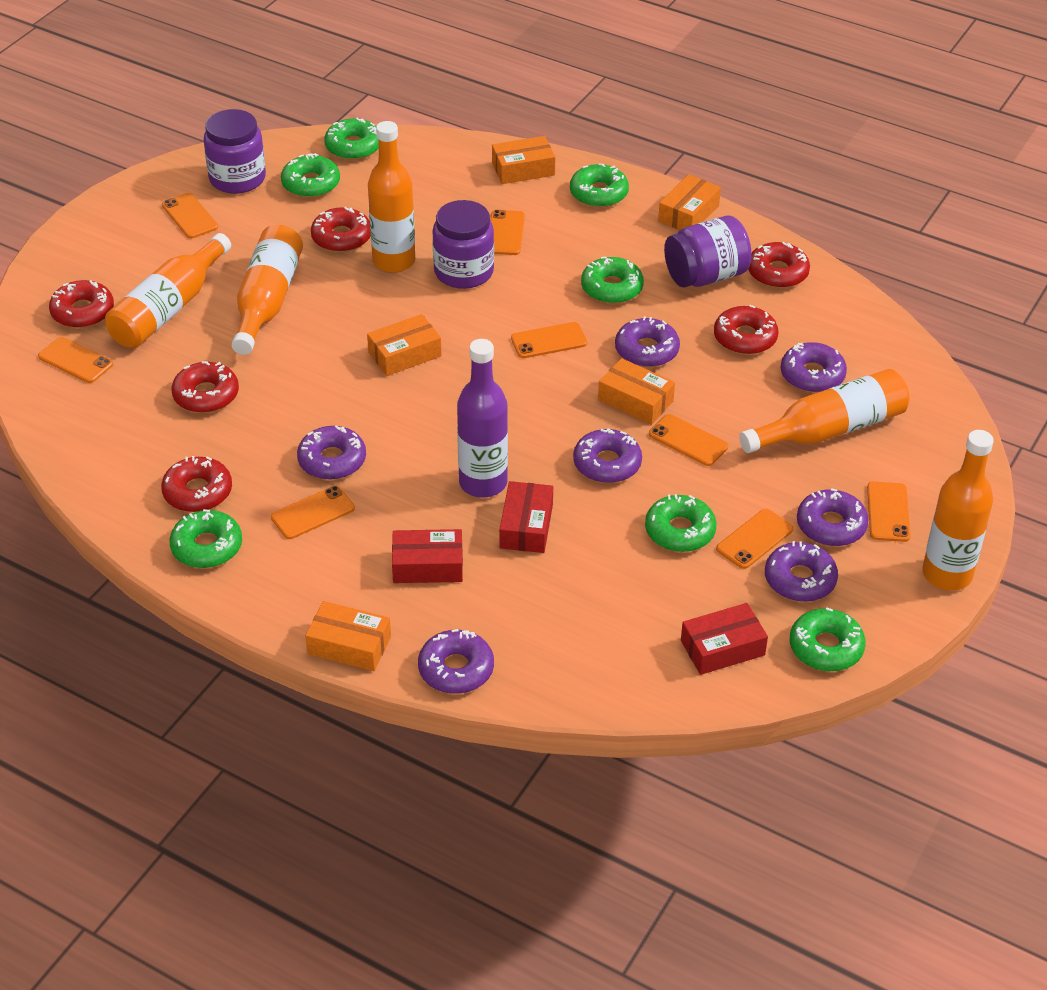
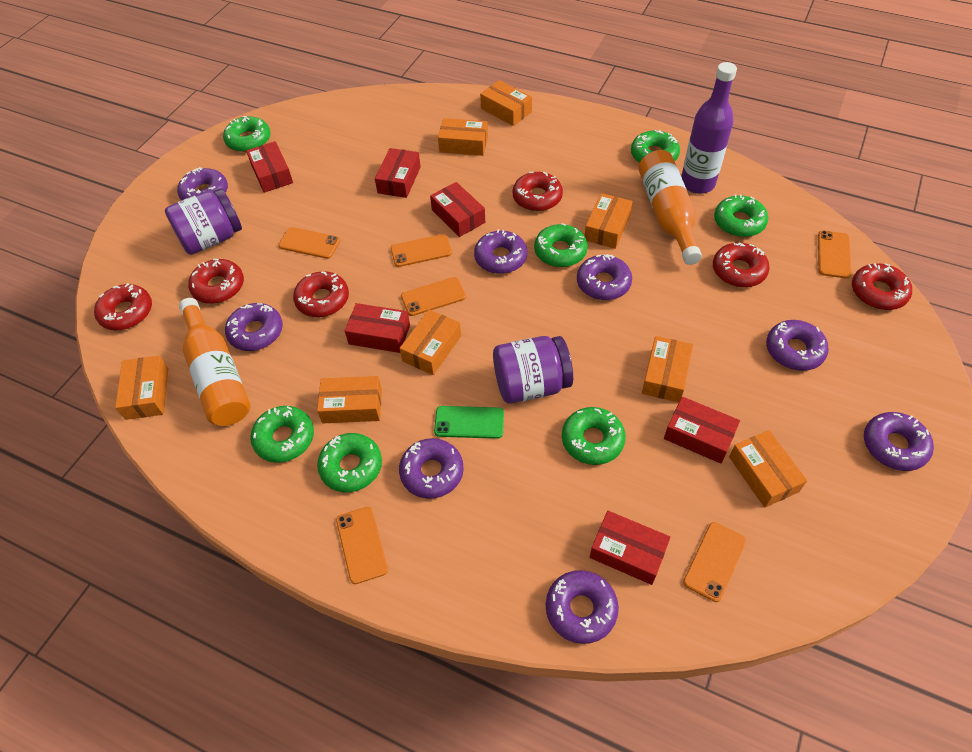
green phone: 0 -> 1
orange bottle: 5 -> 2
orange box: 5 -> 8
orange phone: 8 -> 6
purple donut: 7 -> 8
purple jar: 3 -> 2
red box: 3 -> 6

